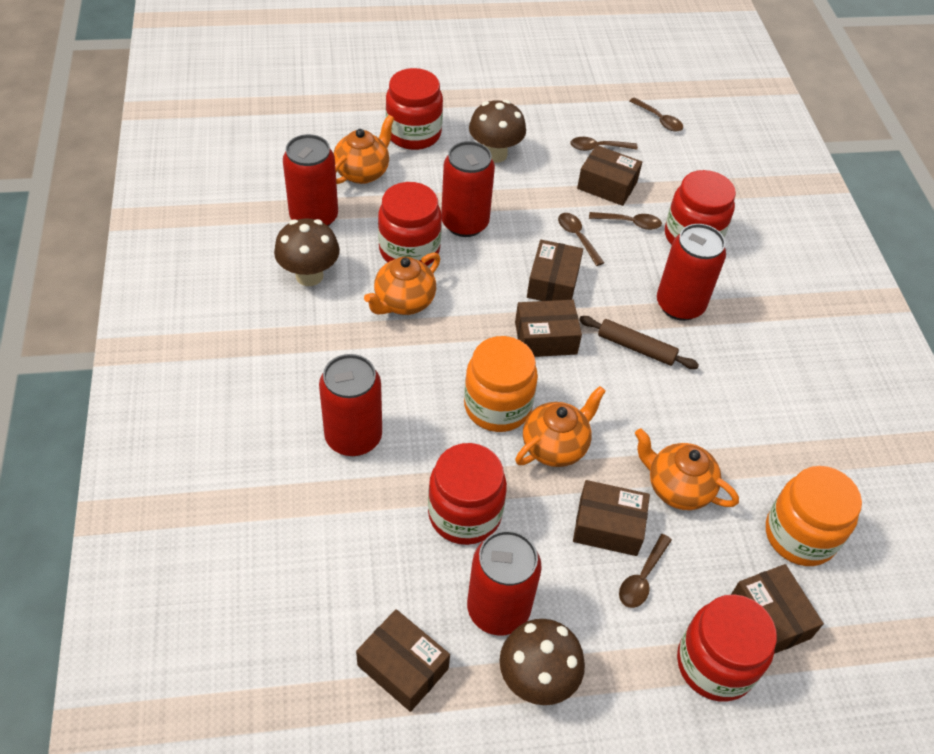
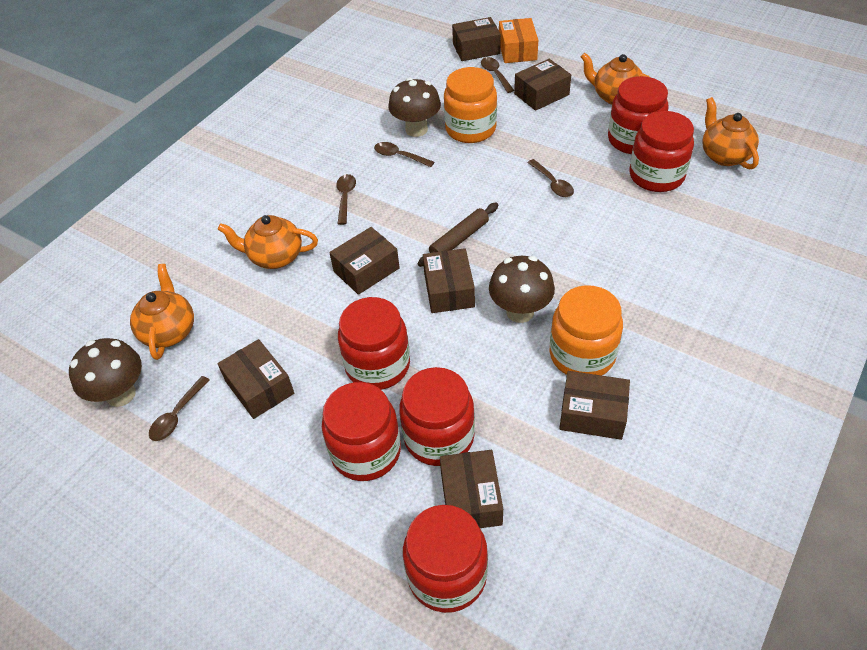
brown box: 6 -> 7
orange box: 0 -> 1
red can: 5 -> 0
red jar: 5 -> 6

